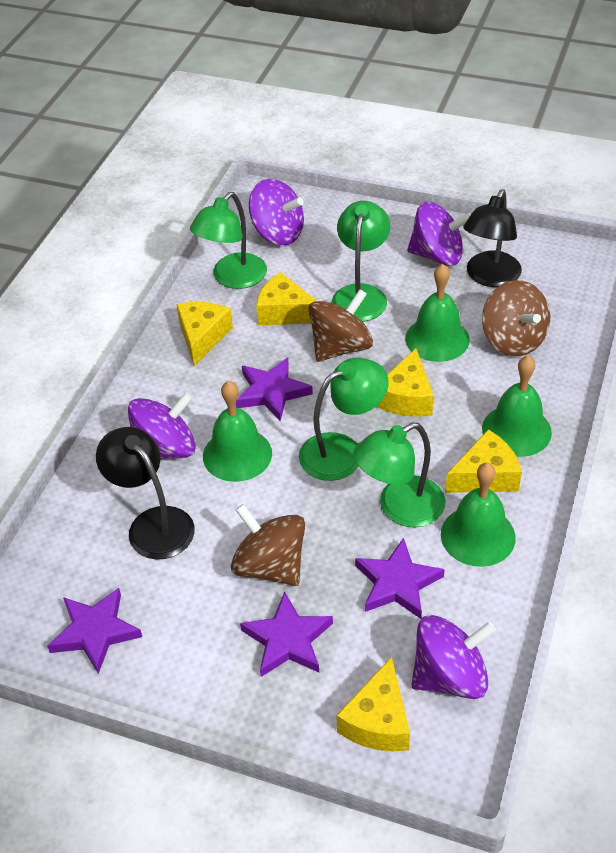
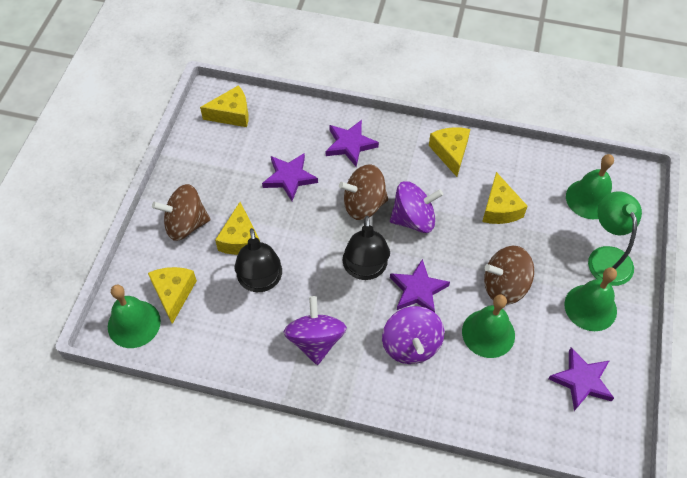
green lamp: 4 -> 1
purple spinning top: 4 -> 3

